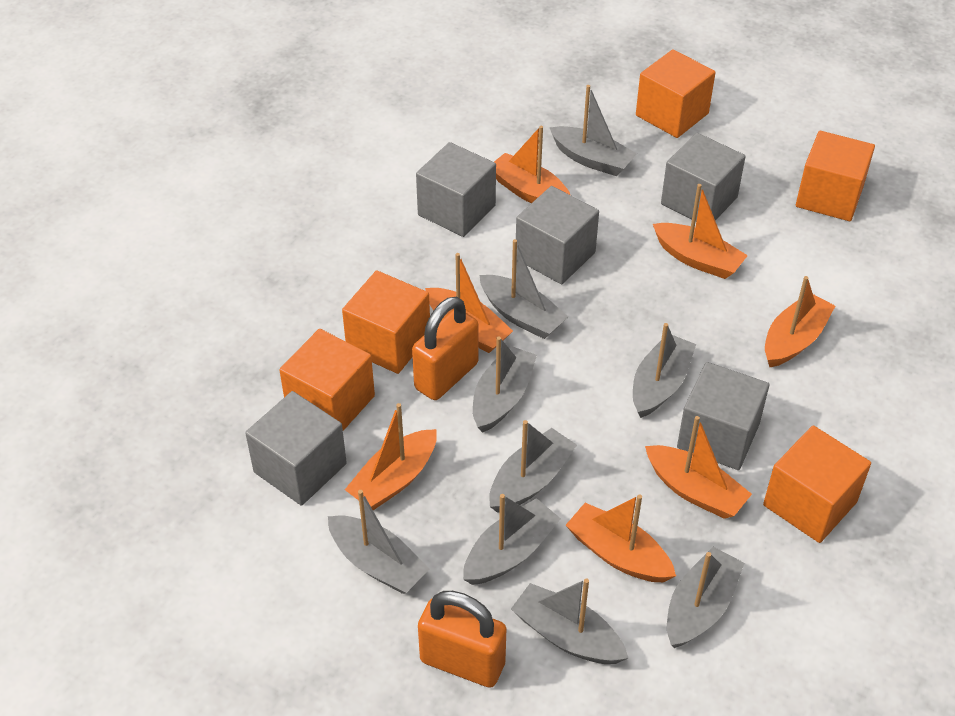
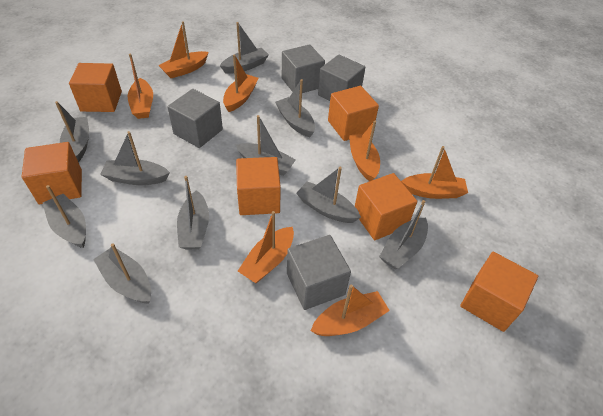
grey boat: 9 -> 10
grey cube: 5 -> 4
orange cube: 5 -> 6
orange padlock: 2 -> 0

